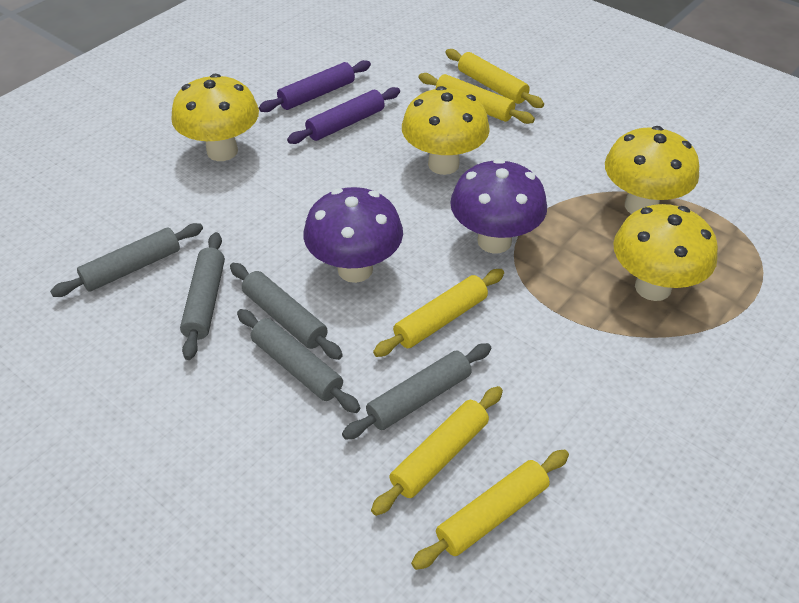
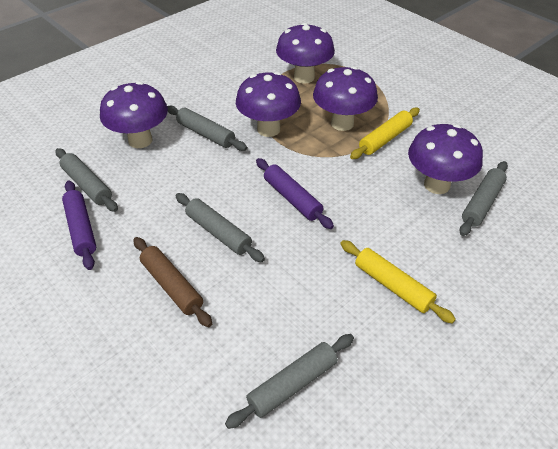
brown rolling pin: 0 -> 1
purple mushroom: 2 -> 5
yellow mushroom: 4 -> 0
yellow rolling pin: 5 -> 2

